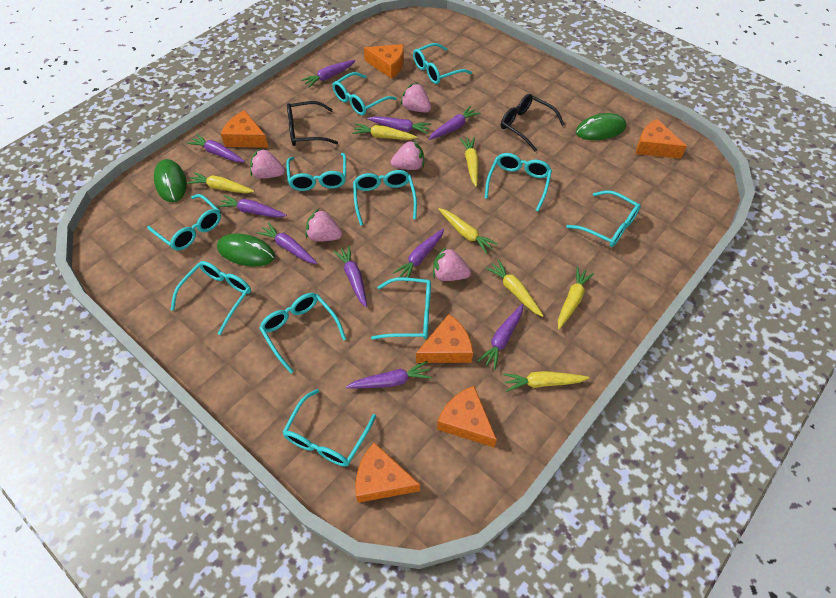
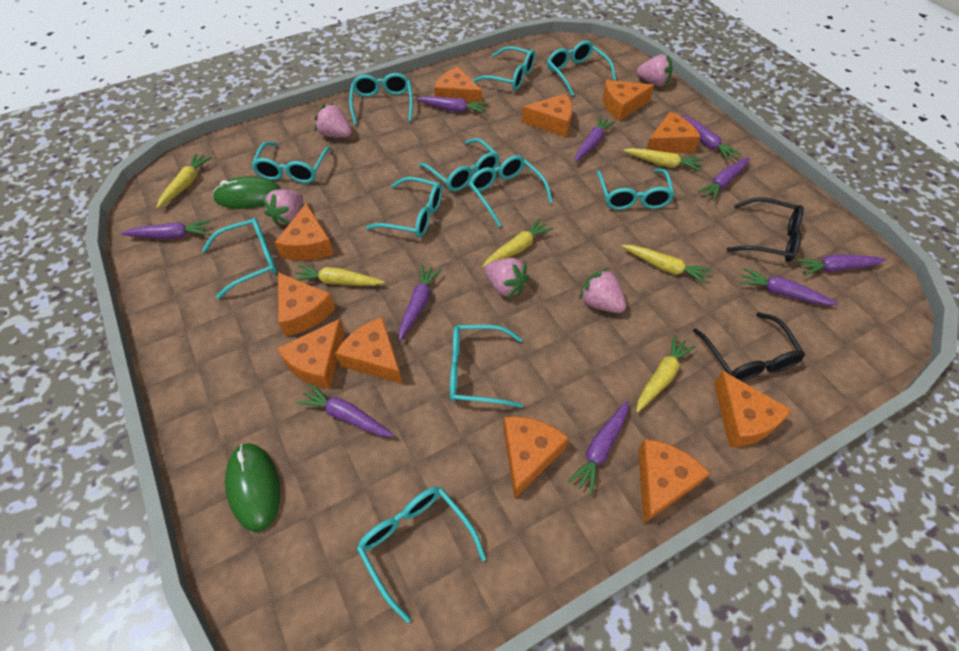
green mouse: 3 -> 2
orange cheese: 6 -> 11
yellow carrot: 7 -> 6

